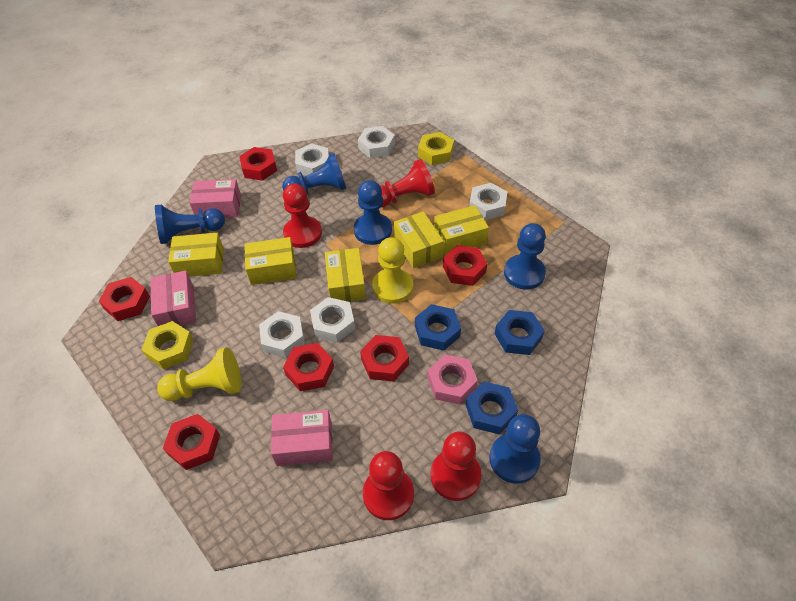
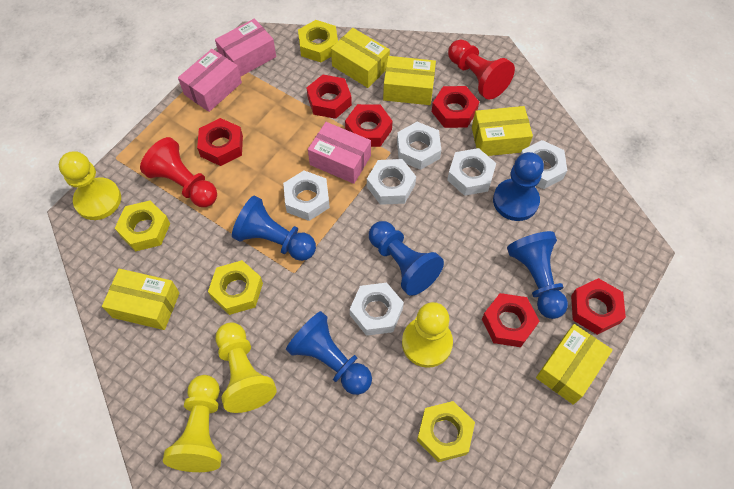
blue nut: 3 -> 0
pink nut: 1 -> 0
red pawn: 4 -> 2
white nut: 5 -> 6
yellow nut: 2 -> 4
yellow pawn: 2 -> 4

